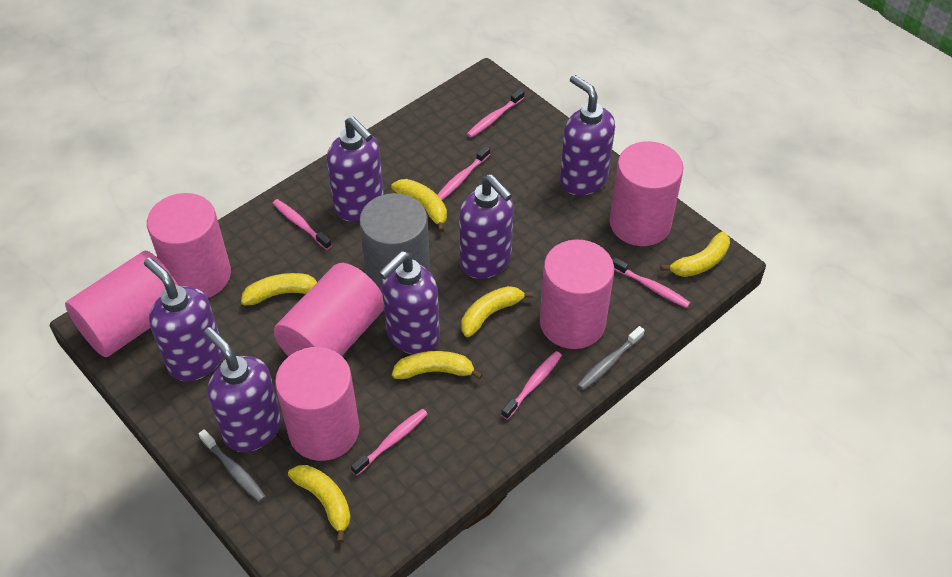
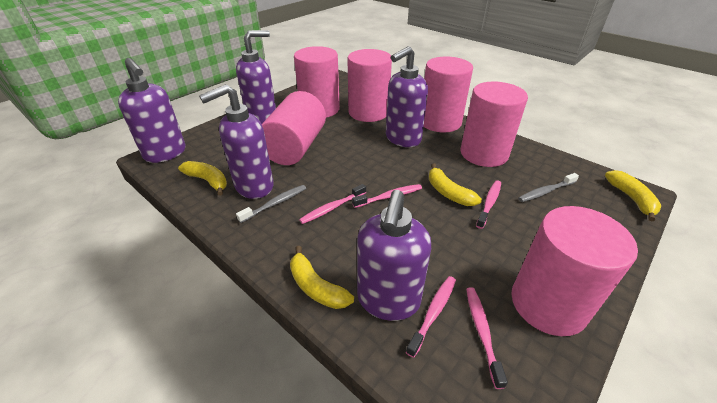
grey cylinder: 1 -> 0
pink toothbrush: 6 -> 5
purple soap dispenser: 6 -> 5
yellow banana: 6 -> 4

